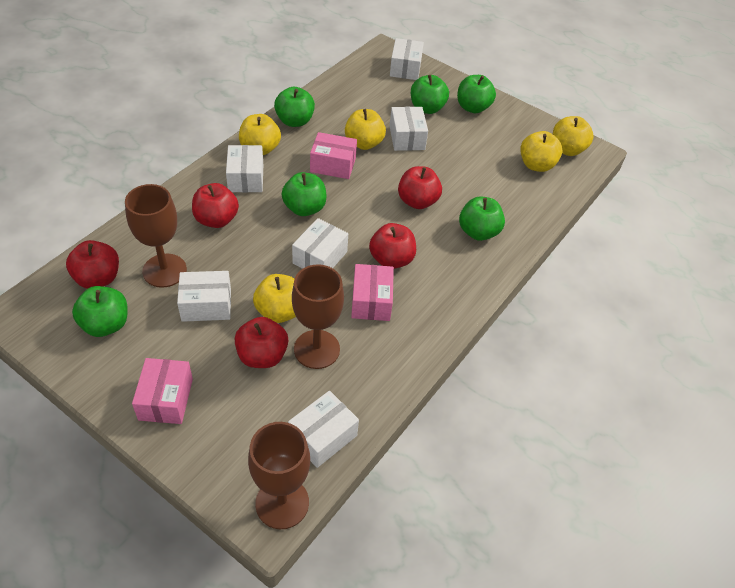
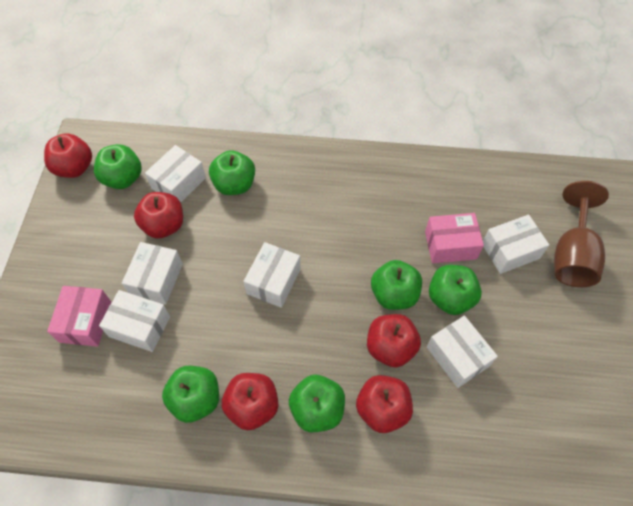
brown goblet: 3 -> 1
pink box: 3 -> 2
yellow apple: 5 -> 0

